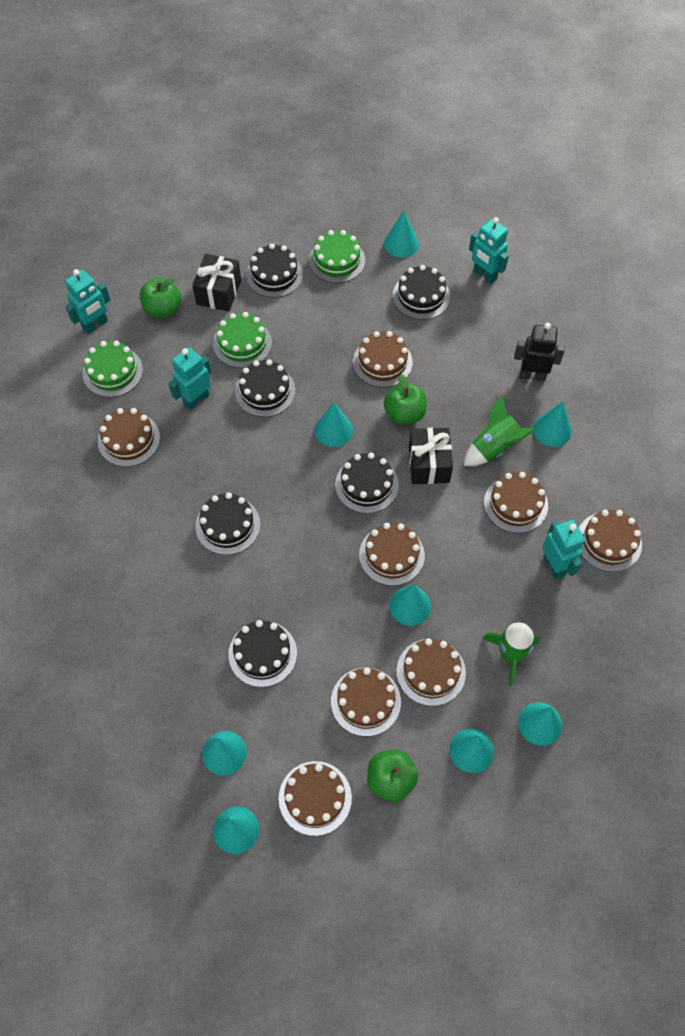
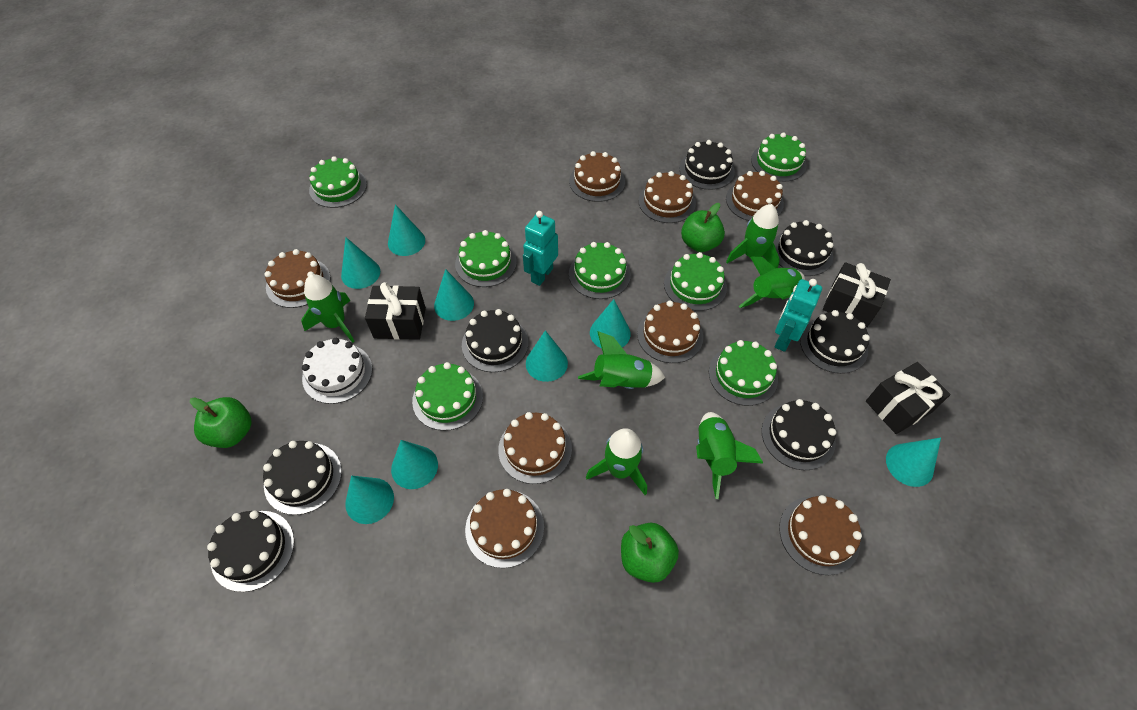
black cake: 6 -> 7
black gift: 2 -> 3
black robot: 1 -> 0
green cake: 3 -> 7
green rocket: 2 -> 6
turquoise robot: 4 -> 2
white cake: 0 -> 1

